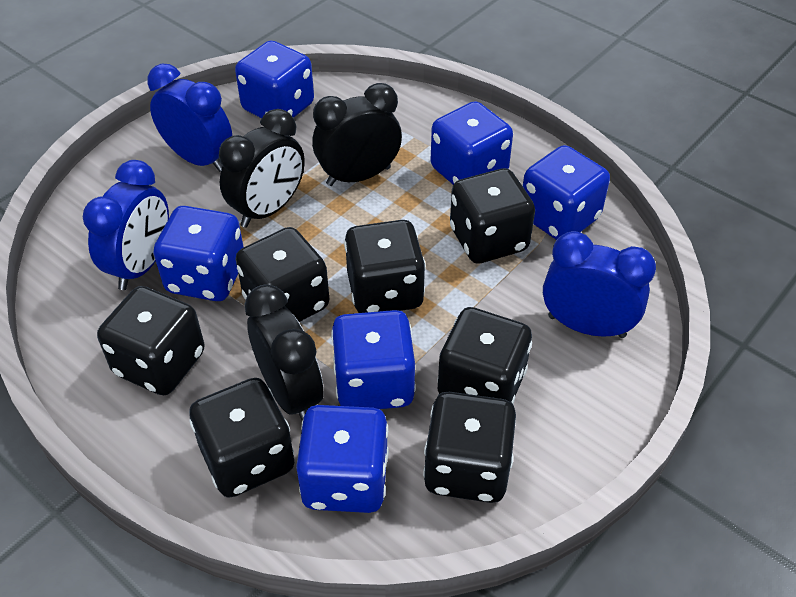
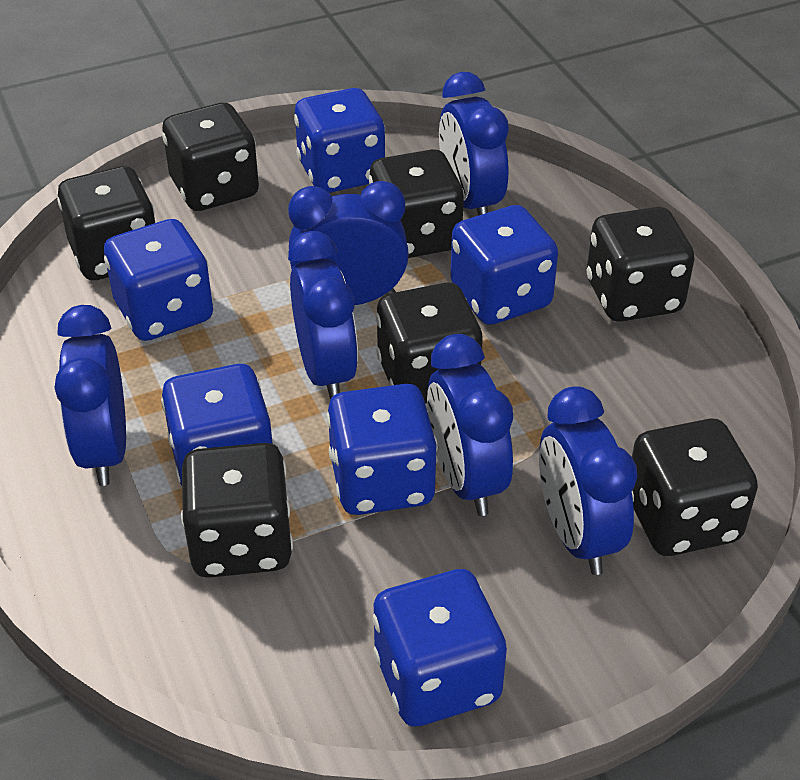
black clock: 3 -> 0
blue clock: 3 -> 6

